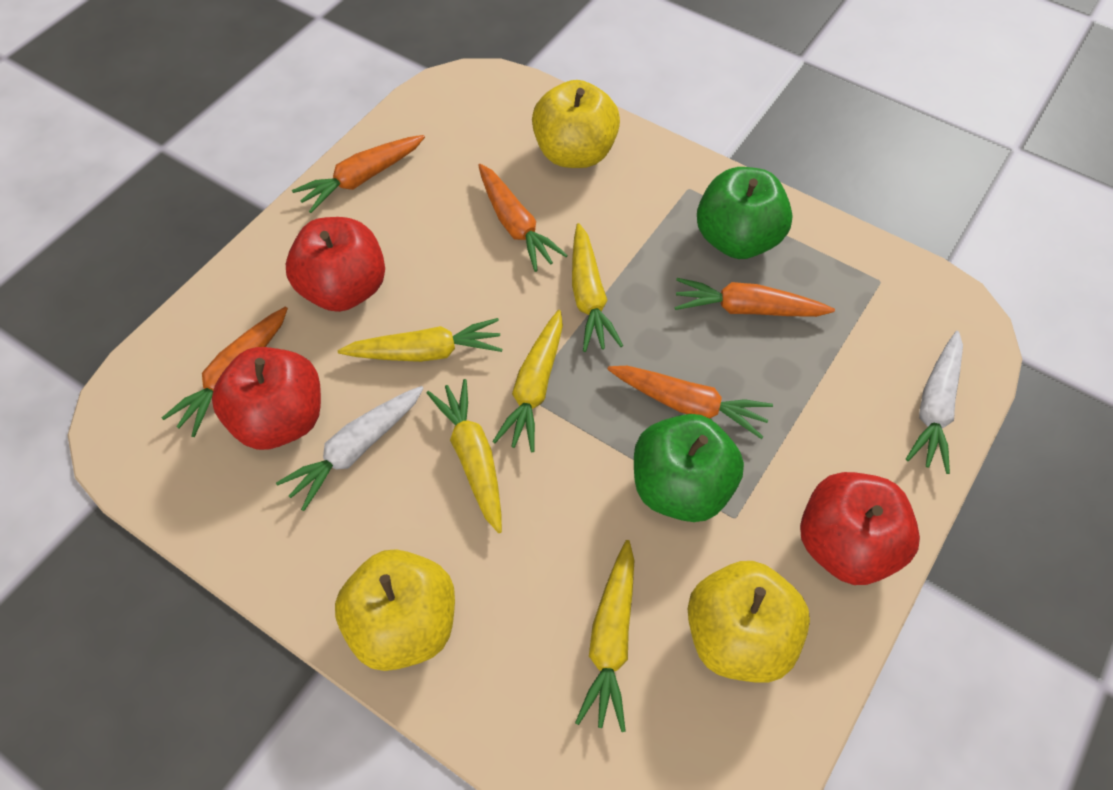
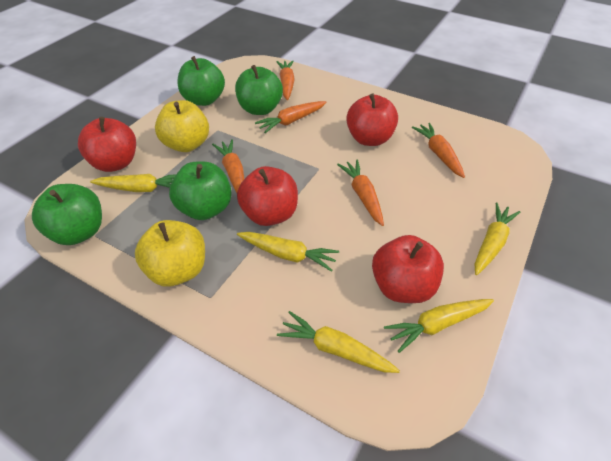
green apple: 2 -> 4
red apple: 3 -> 4
white carrot: 2 -> 0
yellow apple: 3 -> 2

